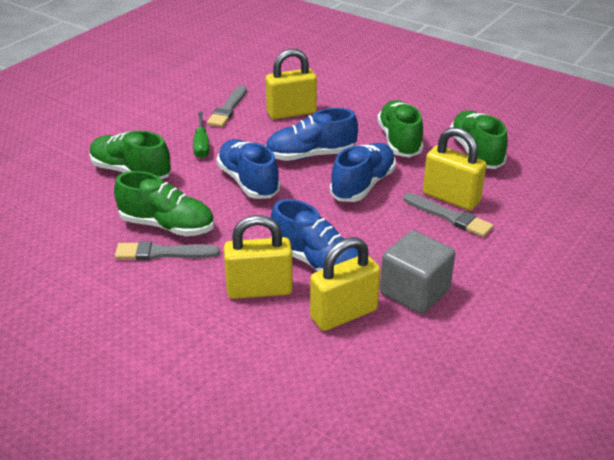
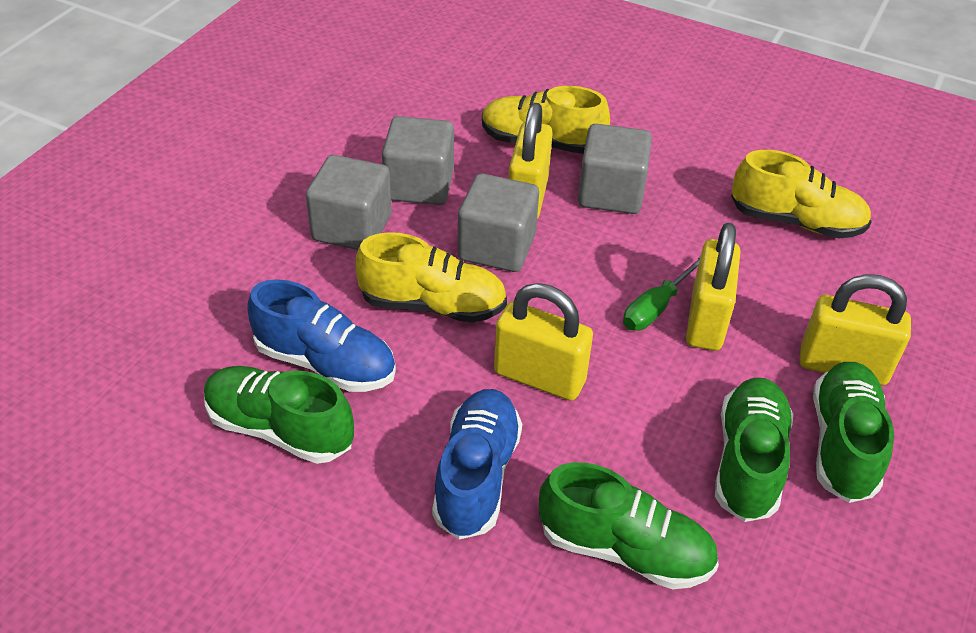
blue shoe: 4 -> 2
grey brush: 3 -> 0
grey cube: 1 -> 4
yellow shoe: 0 -> 3

